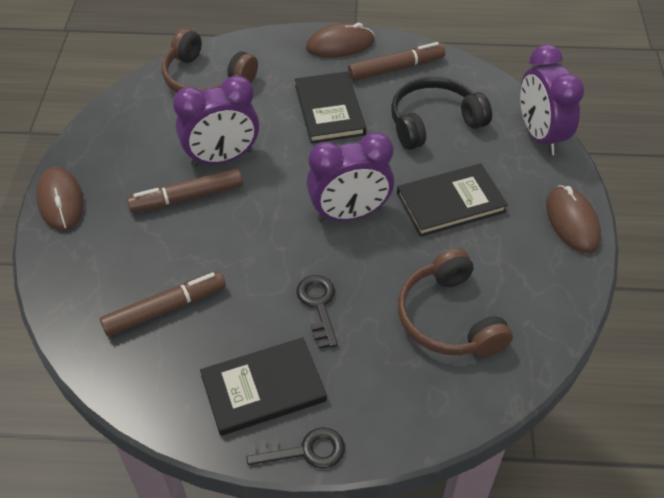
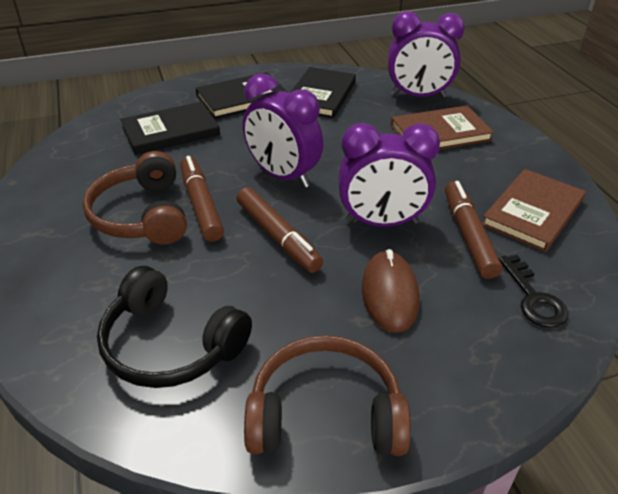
black key: 2 -> 1
brown book: 0 -> 2
brown mouse: 3 -> 1

